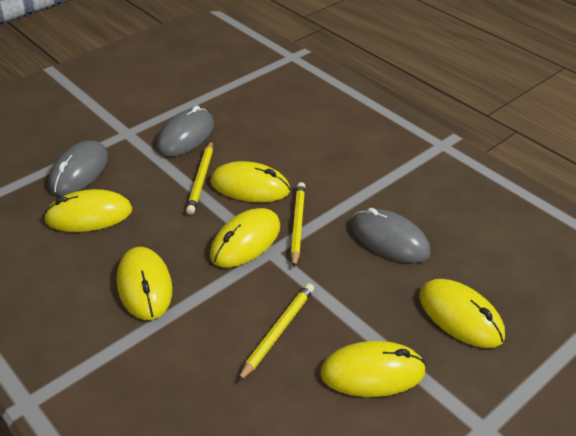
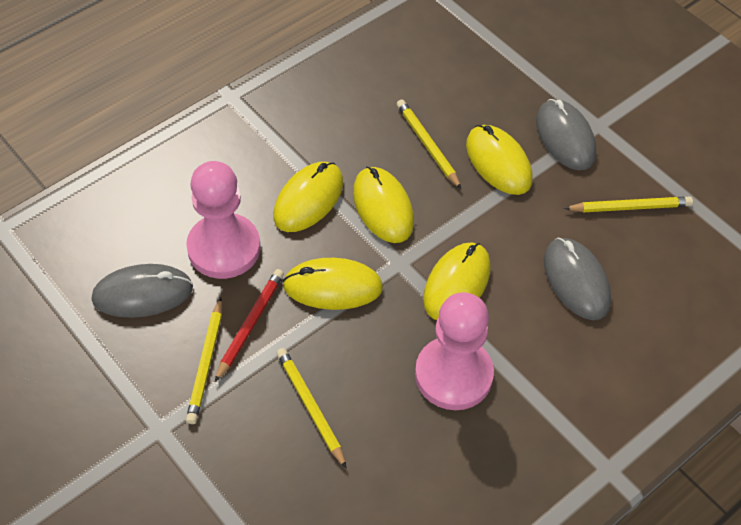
pink pawn: 0 -> 2
red pencil: 0 -> 1
yellow mouse: 6 -> 5
yellow pencil: 3 -> 4

